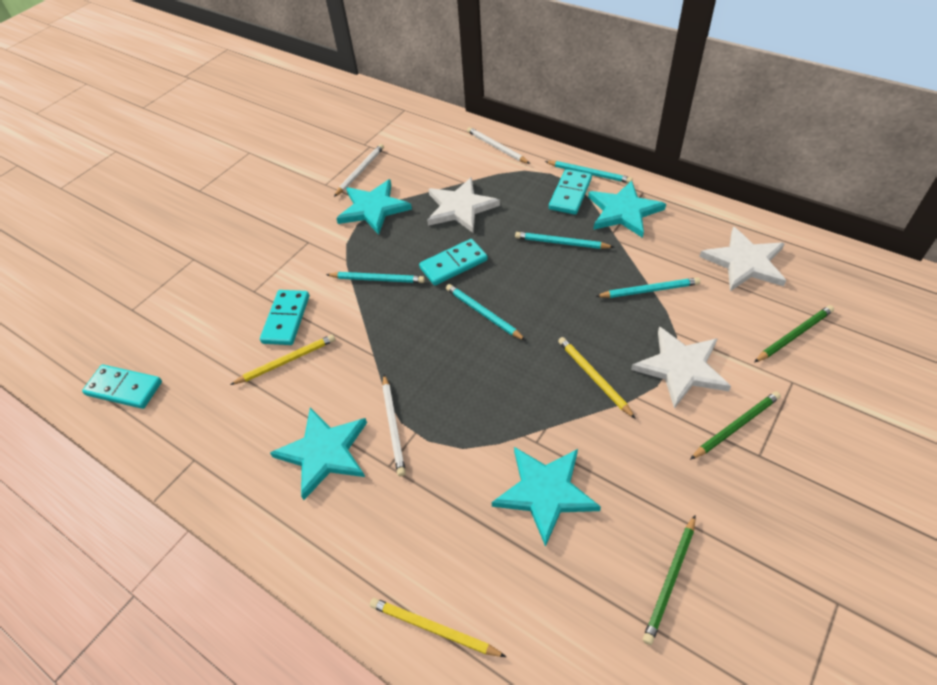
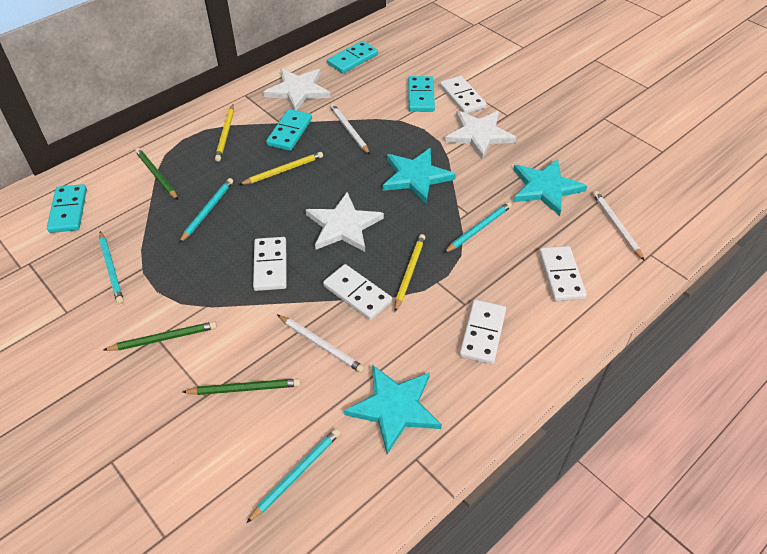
turquoise pencil: 5 -> 4
turquoise star: 4 -> 3
white domino: 0 -> 5

